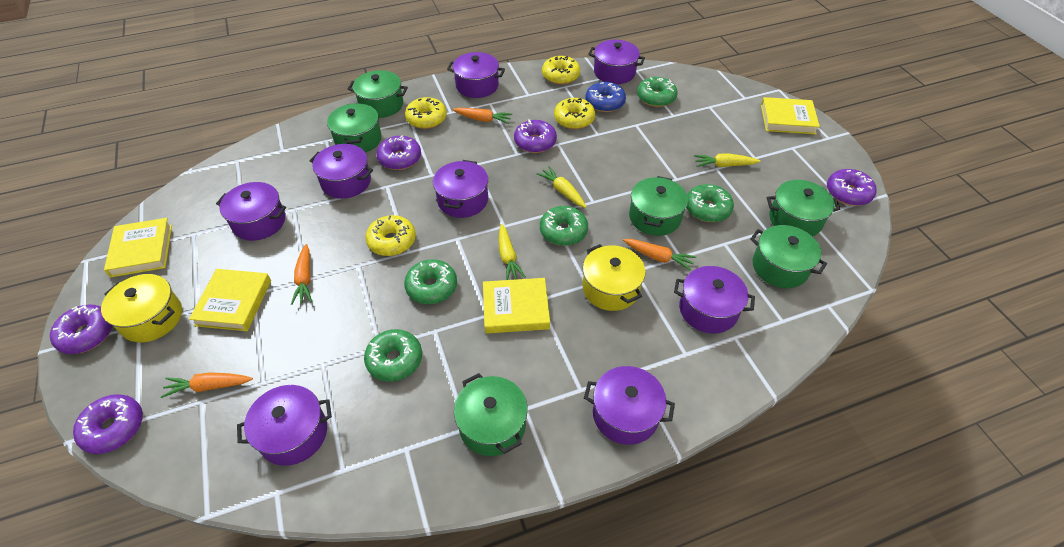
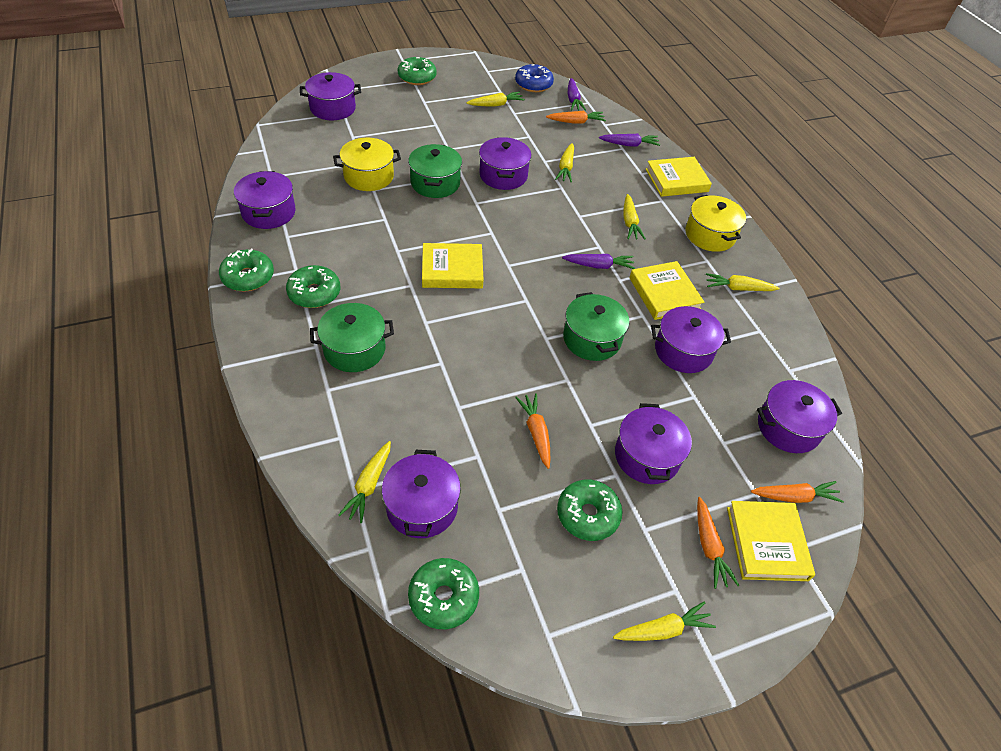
green pot: 6 -> 3
purple carrot: 0 -> 3
purple donut: 5 -> 0
purple pot: 8 -> 7
yellow carrot: 3 -> 6
yellow donut: 4 -> 0

